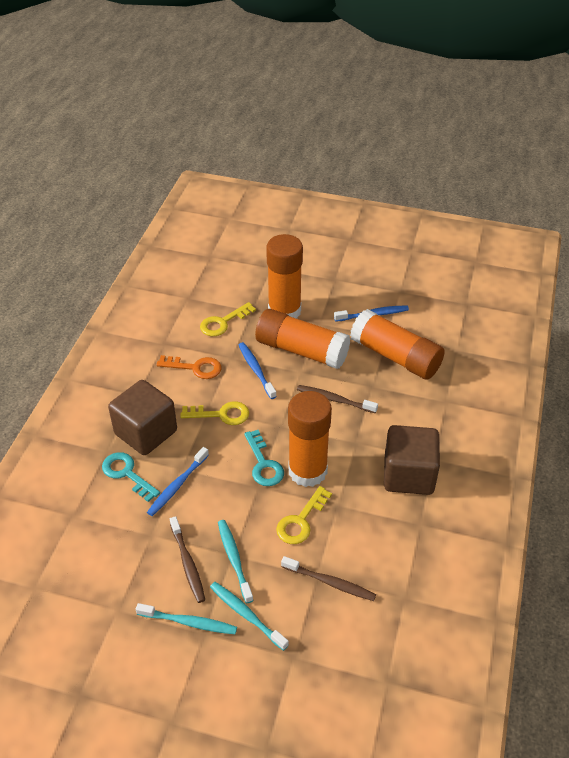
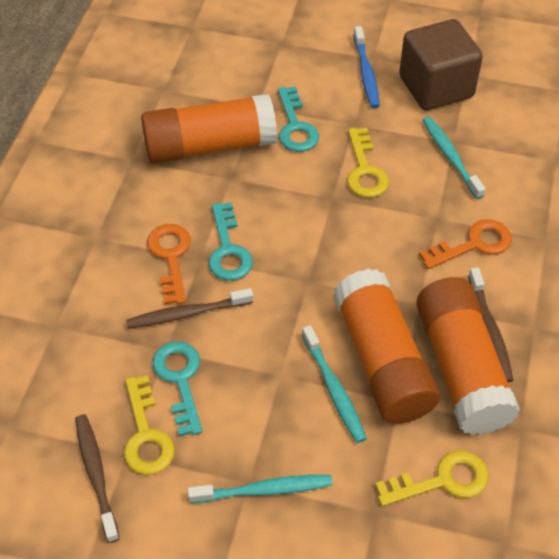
blue toothbrush: 3 -> 1
brown cube: 2 -> 1
orange glue stick: 4 -> 3
orange key: 1 -> 2
turquoise key: 2 -> 3

